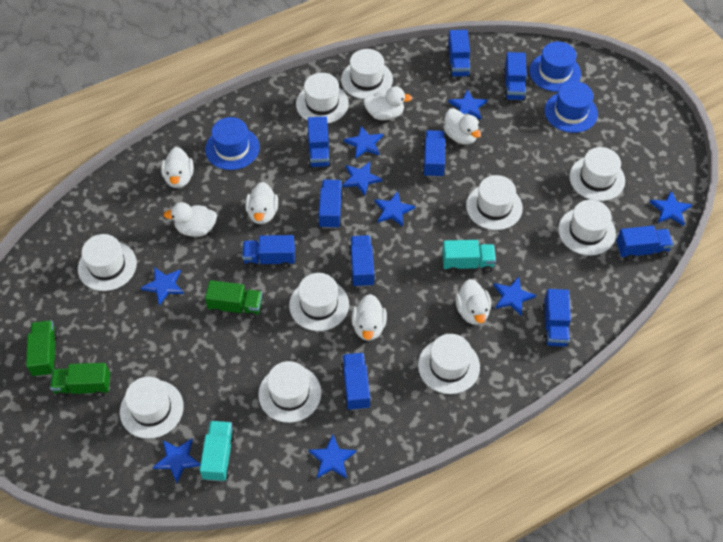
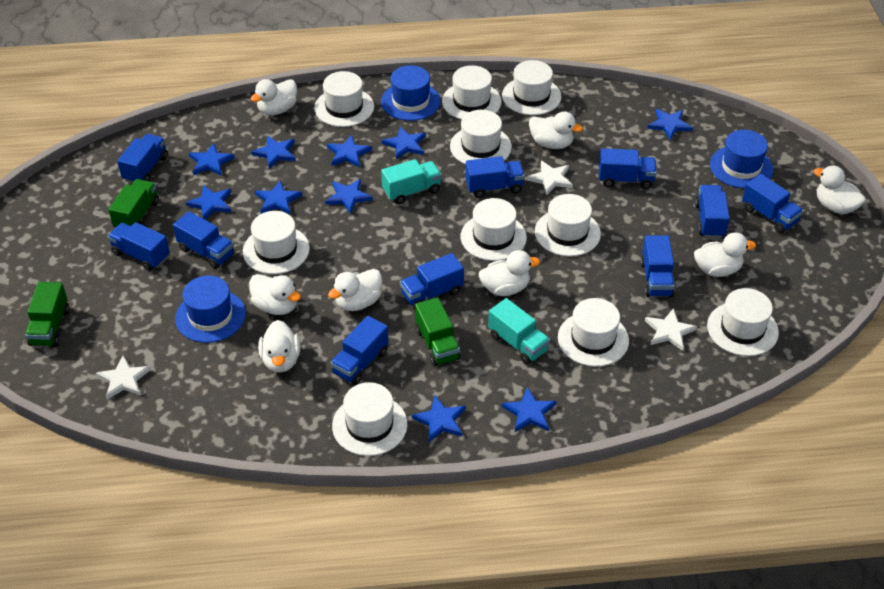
blue star: 9 -> 10
white duck: 7 -> 8
white star: 0 -> 3

